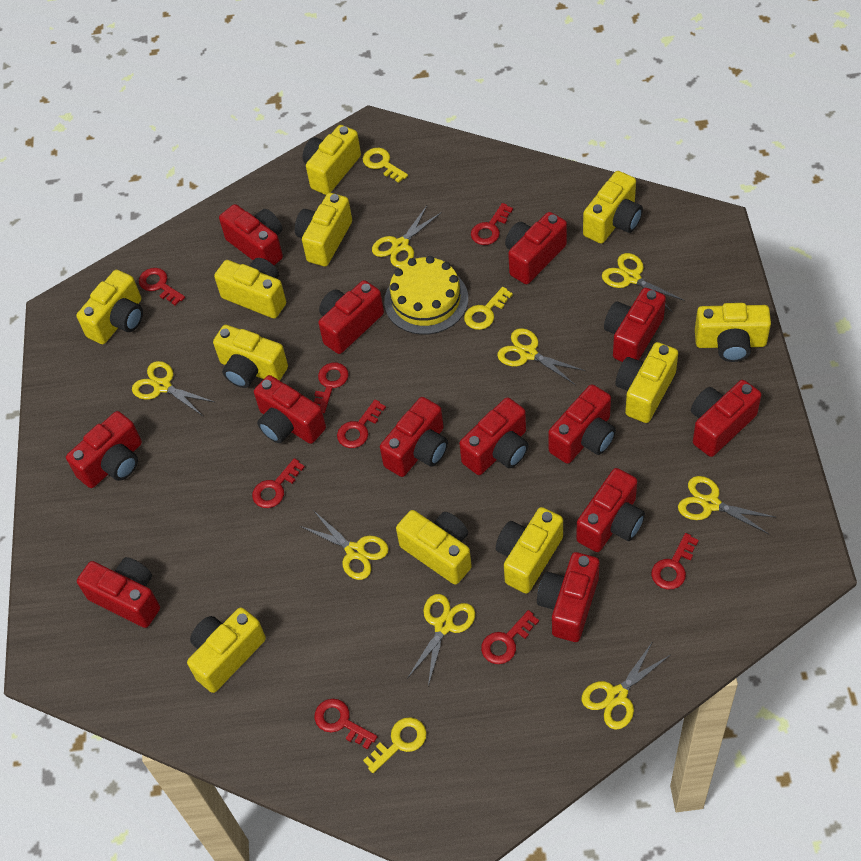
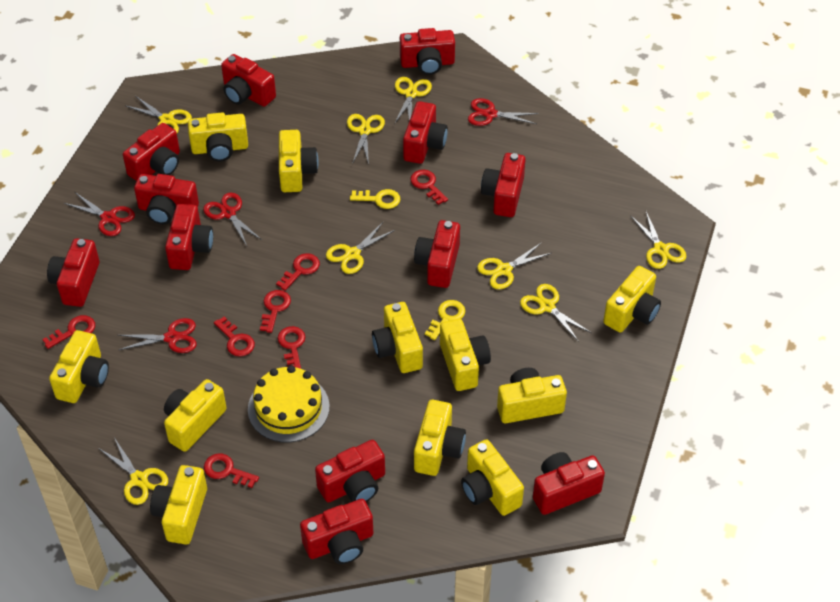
red camera: 13 -> 12
red key: 8 -> 7
red scissors: 0 -> 4
yellow key: 3 -> 2

